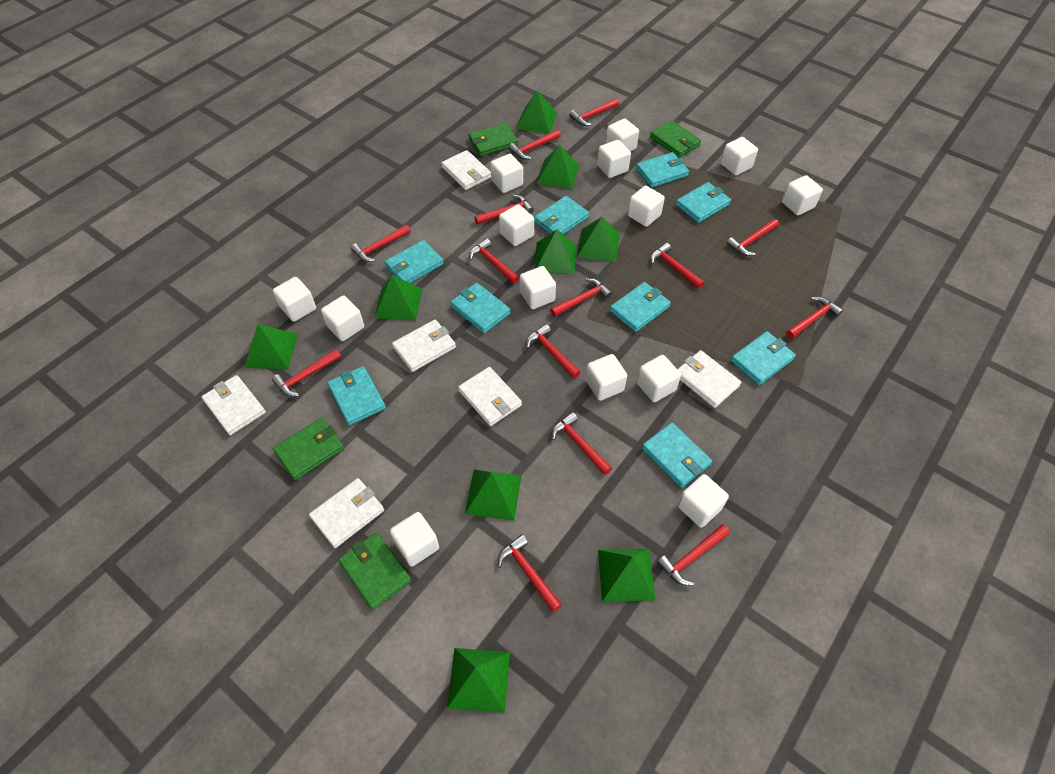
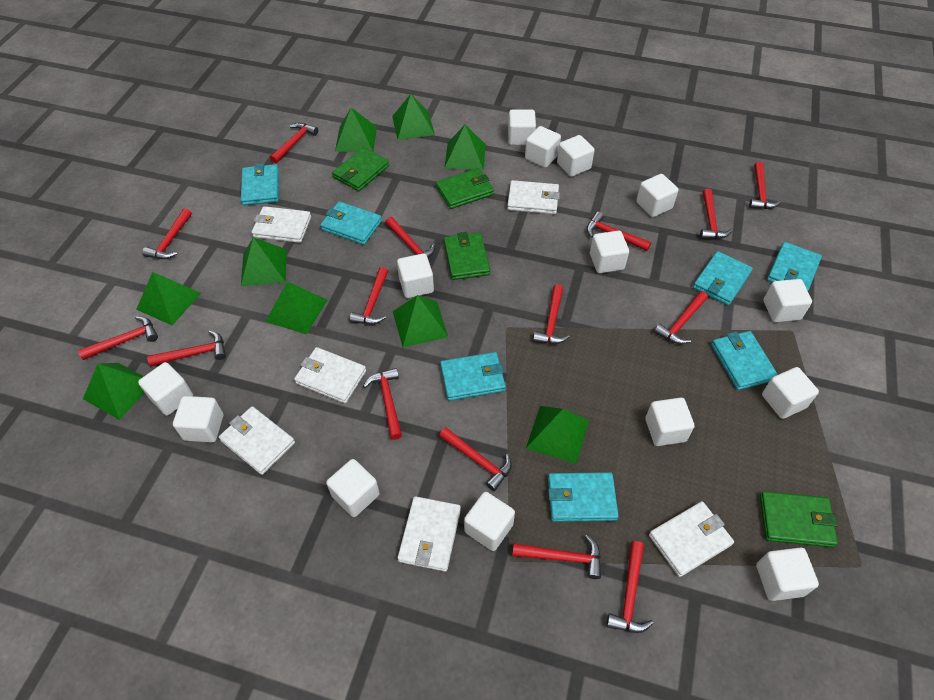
red hammer: 14 -> 15
turquoise wallet: 9 -> 7

